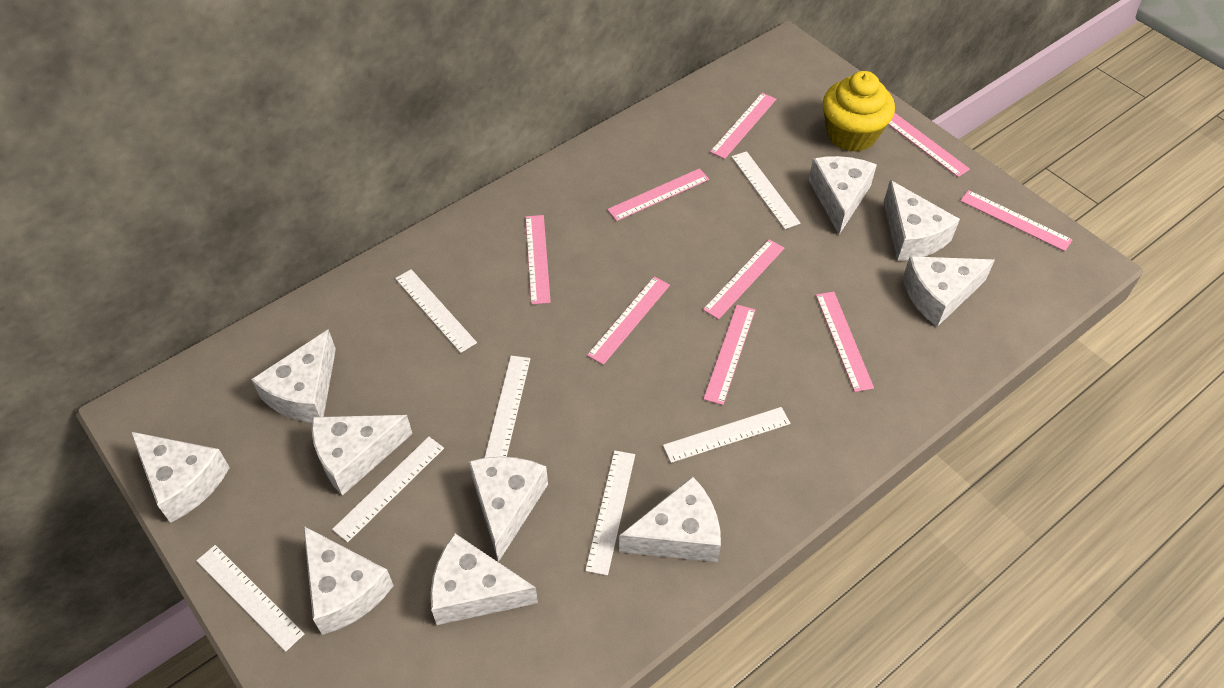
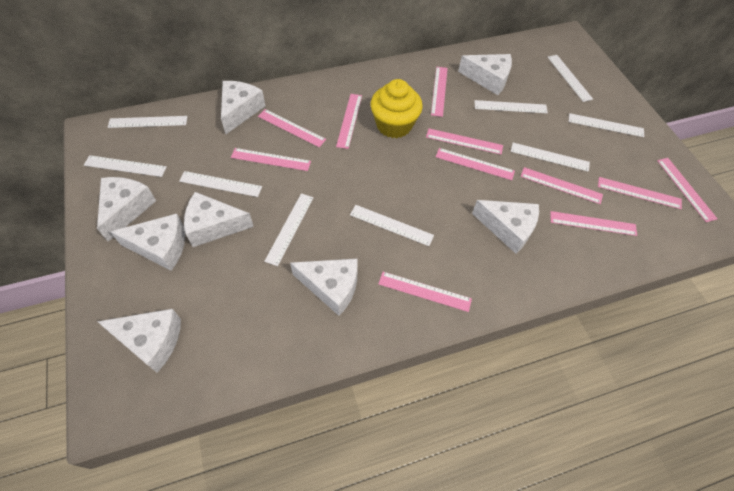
pink ruler: 9 -> 11
white cheese: 10 -> 8
white ruler: 7 -> 9

